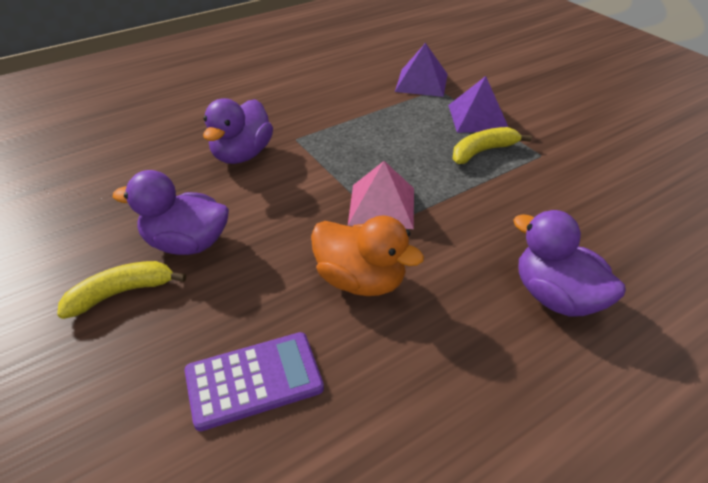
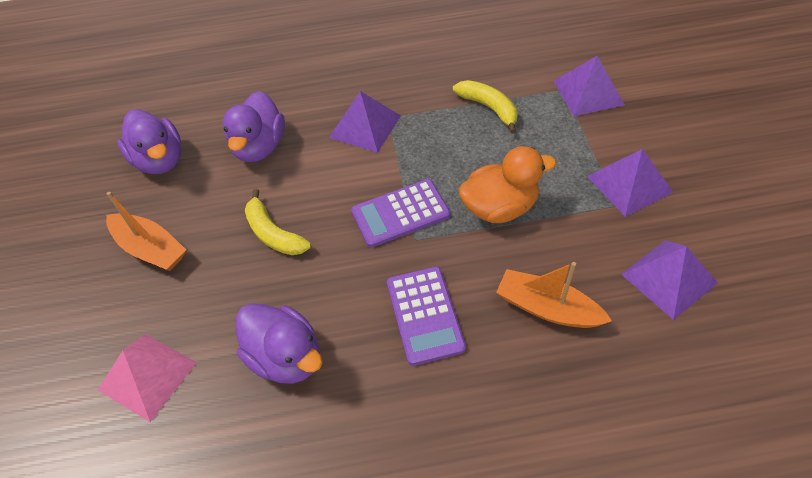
orange boat: 0 -> 2
purple calculator: 1 -> 2
purple pyramid: 2 -> 4

